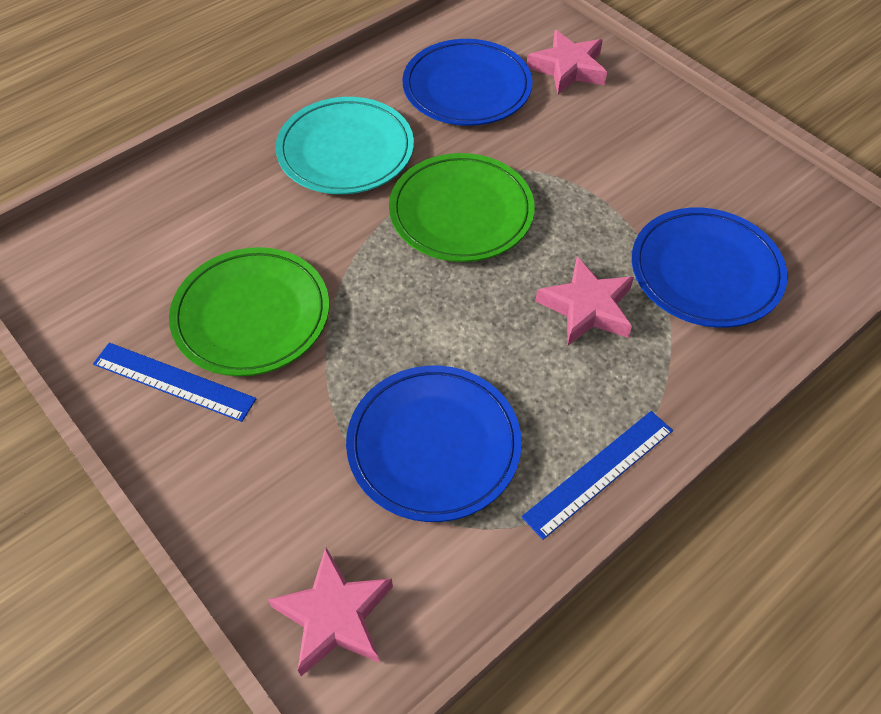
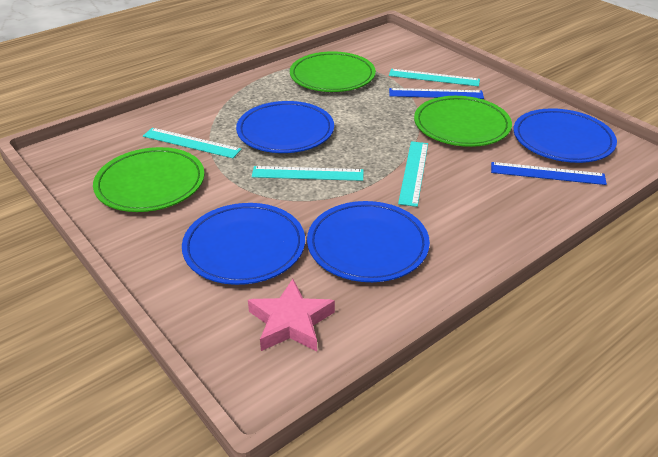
blue plate: 3 -> 4
green plate: 2 -> 3
pink star: 3 -> 1
turquoise plate: 1 -> 0
turquoise ruler: 0 -> 4

